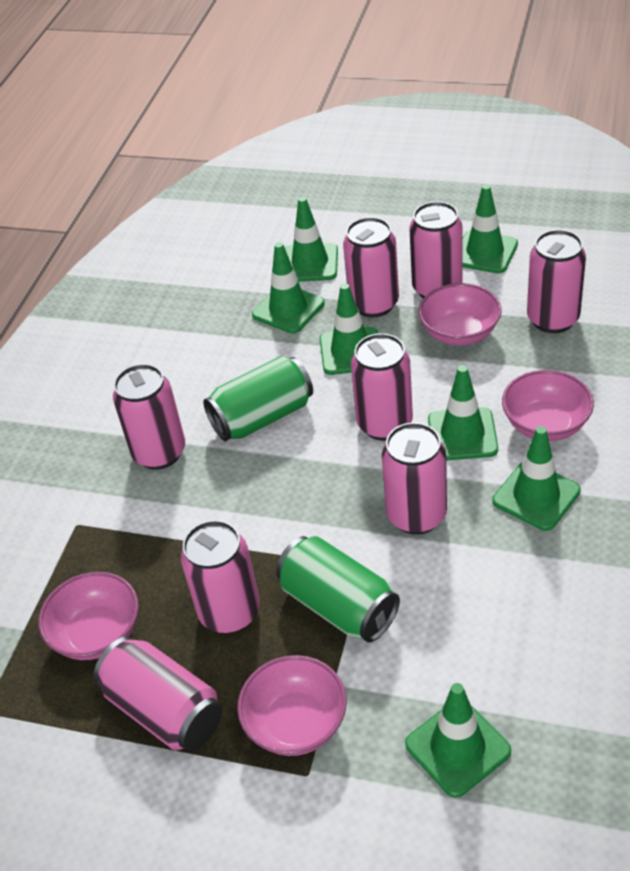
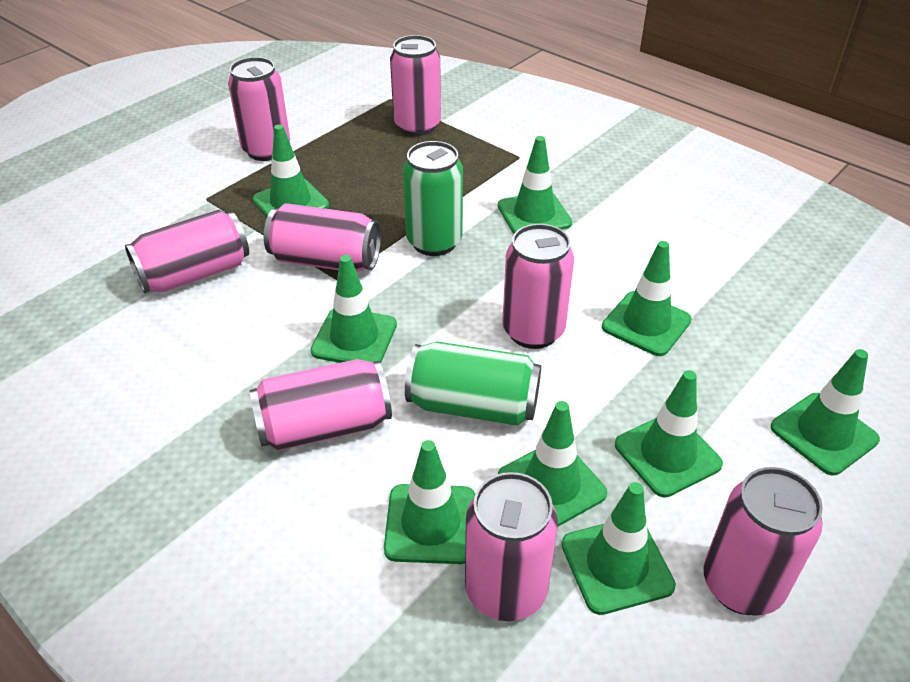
green traffic cone: 7 -> 9
pink bowl: 4 -> 0

